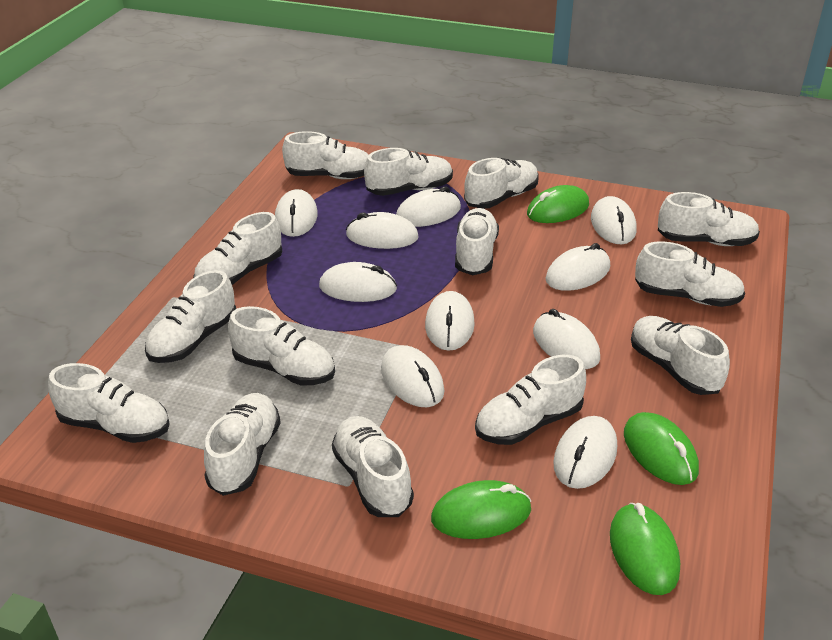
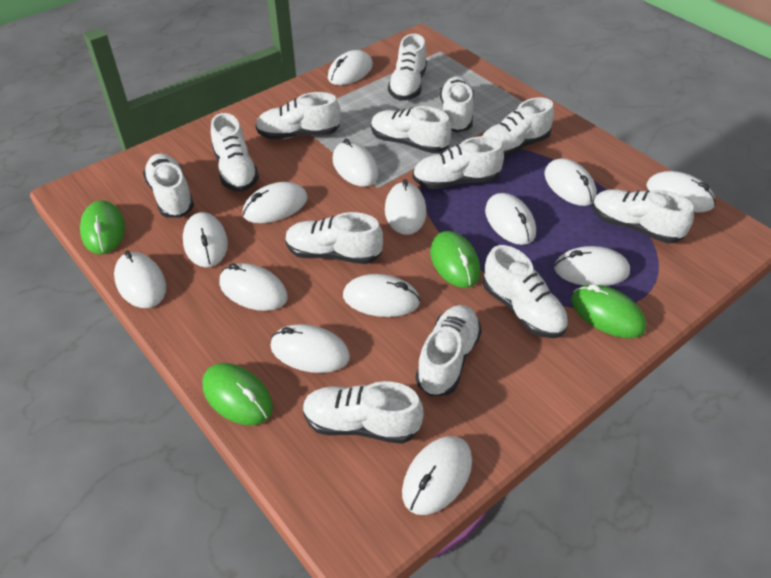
white mouse: 10 -> 14
white shoe: 14 -> 13

